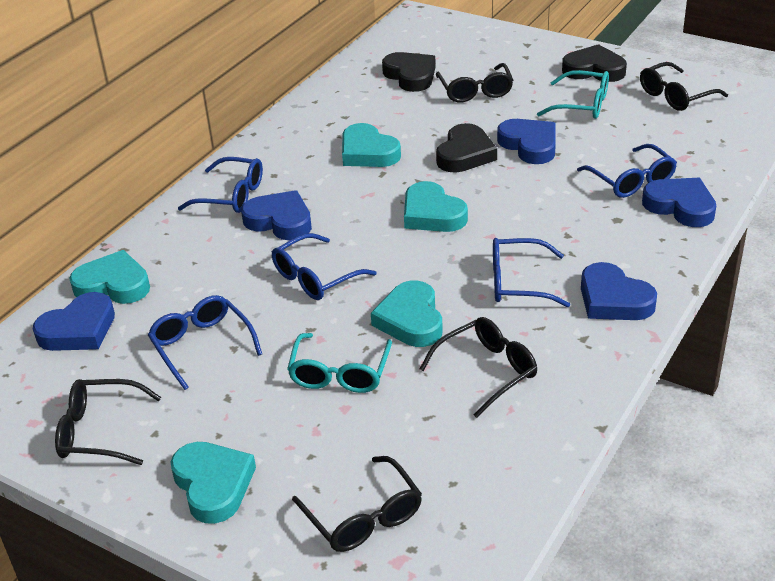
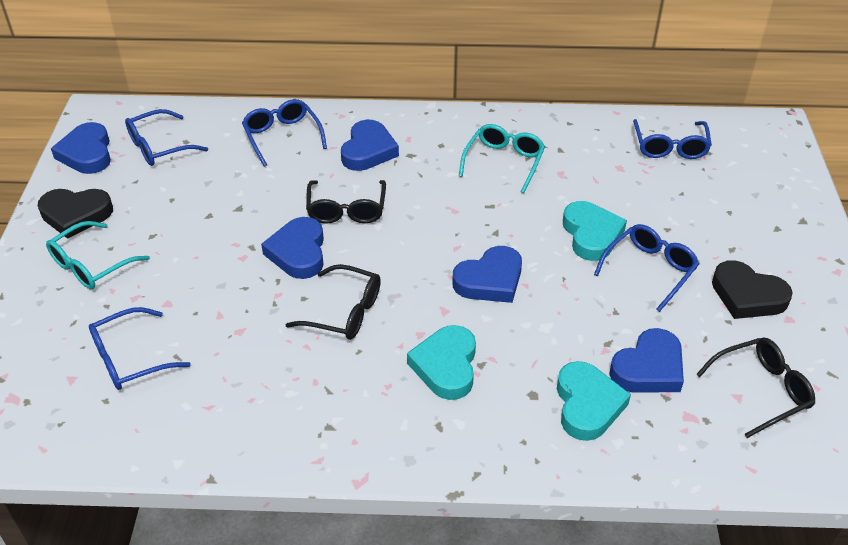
black glasses: 5 -> 3
black heart: 3 -> 2
turquoise heart: 5 -> 3

